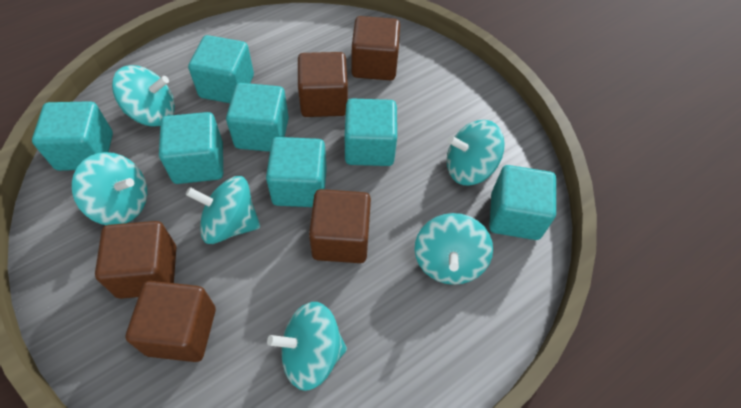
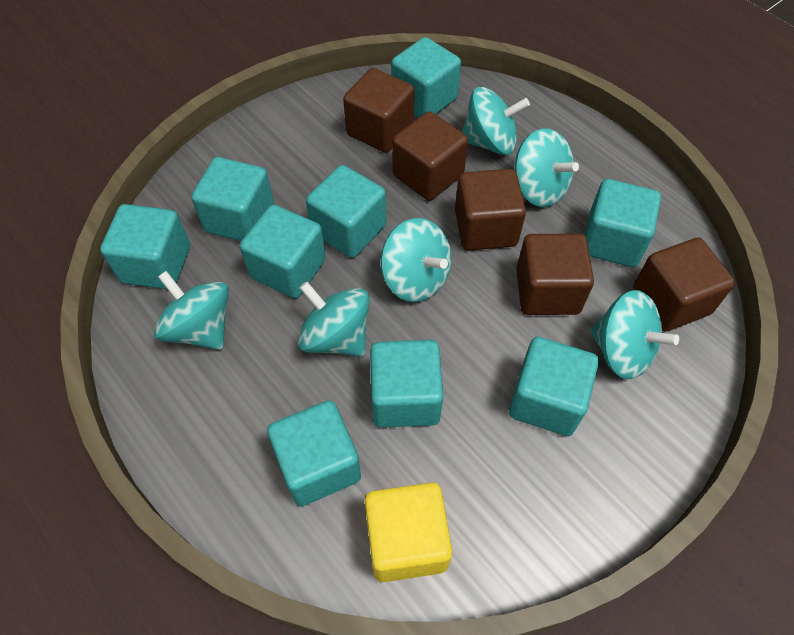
turquoise cube: 7 -> 9
yellow cube: 0 -> 1

